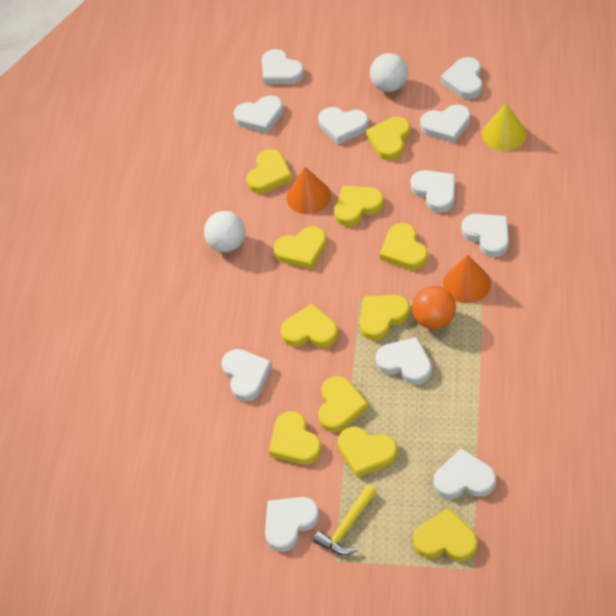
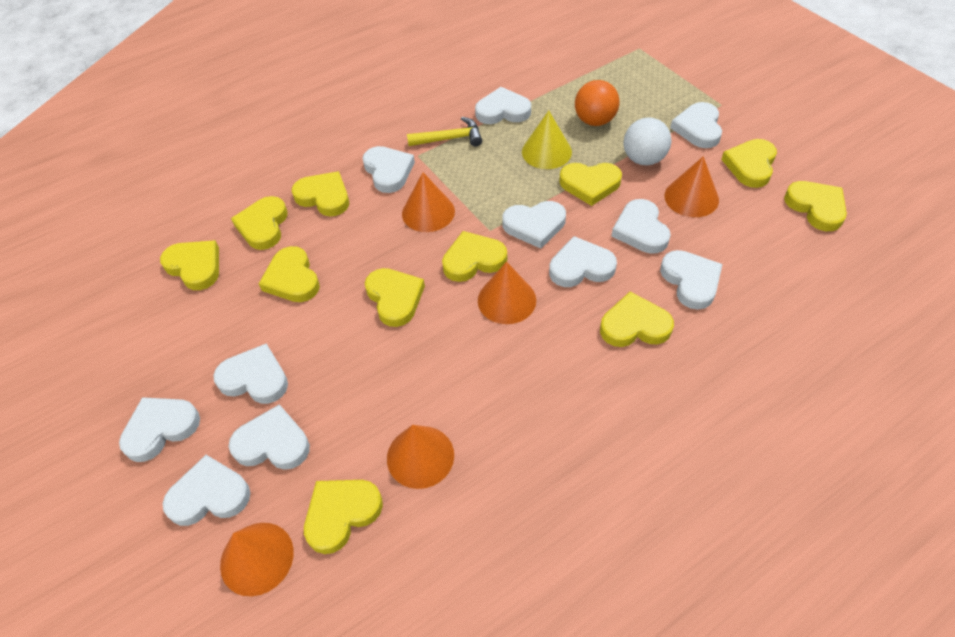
orange cone: 2 -> 5
white ball: 2 -> 1

